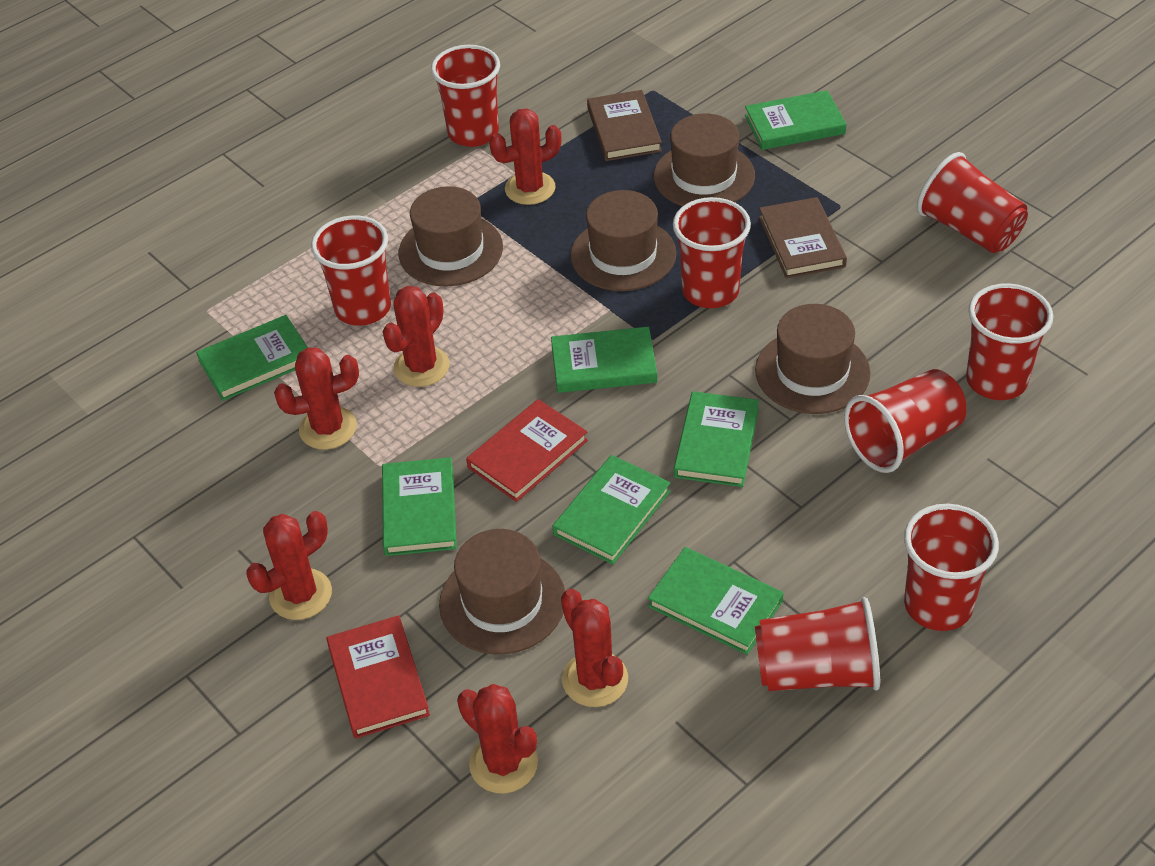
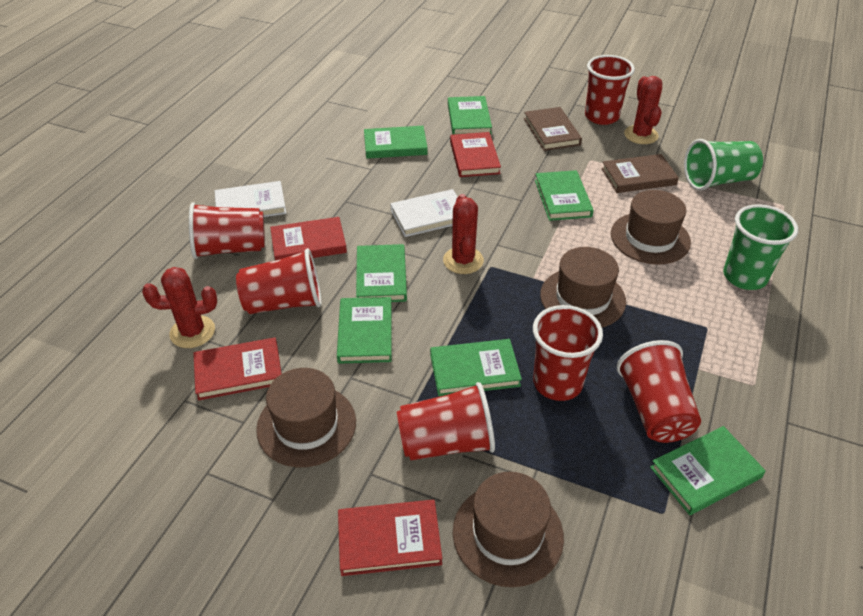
brown hat: 5 -> 4
green cup: 0 -> 2
red book: 2 -> 4
red cactus: 6 -> 3
red cup: 8 -> 6
white book: 0 -> 2

